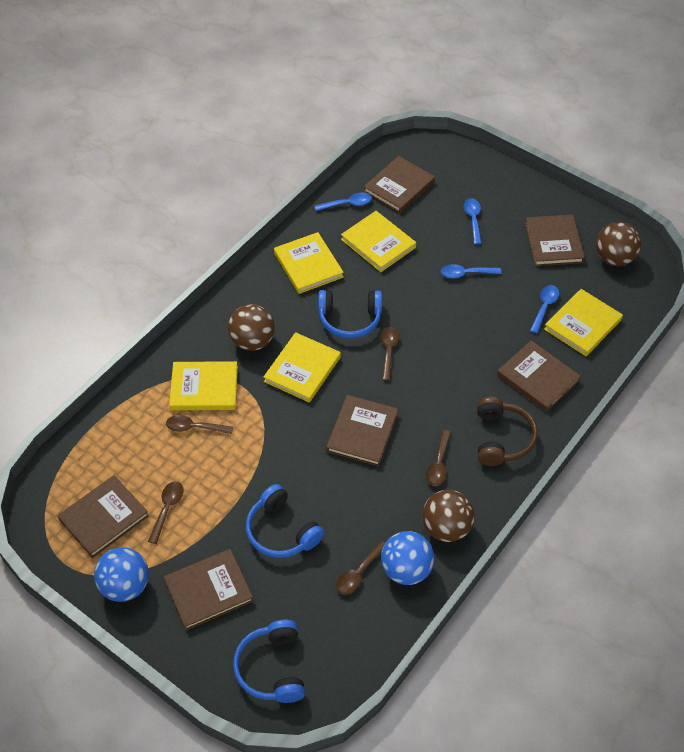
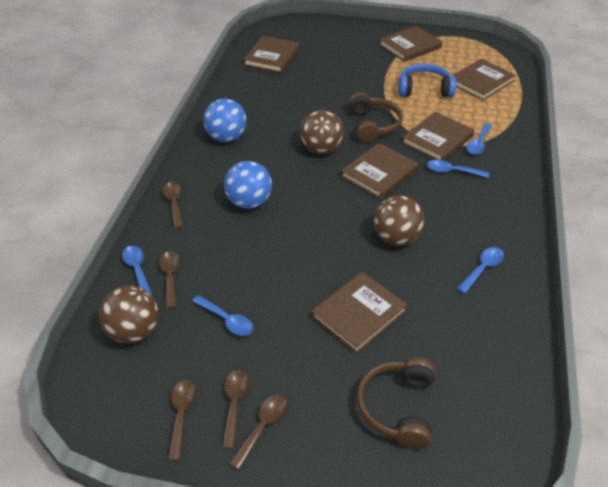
blue headphones: 3 -> 1
blue spoon: 4 -> 5
brown headphones: 1 -> 2
yellow book: 5 -> 0

